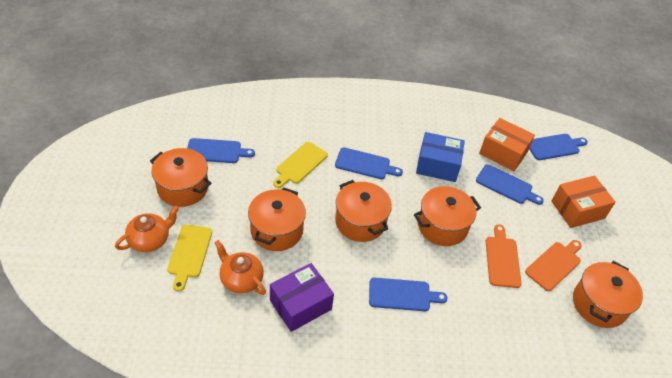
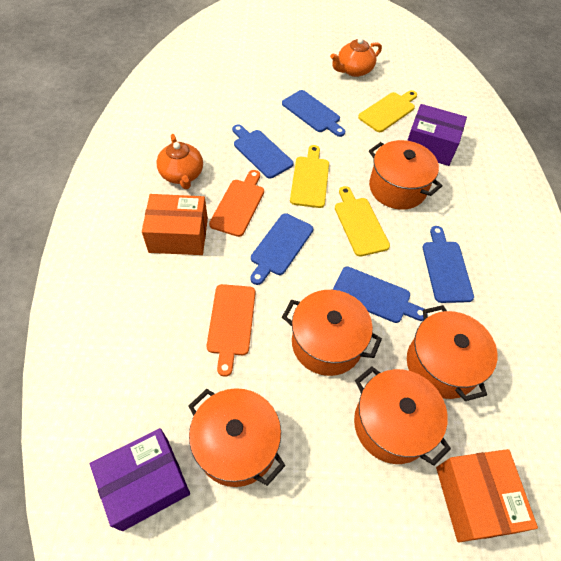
blue box: 1 -> 0
purple box: 1 -> 2
yellow cutting board: 2 -> 3

